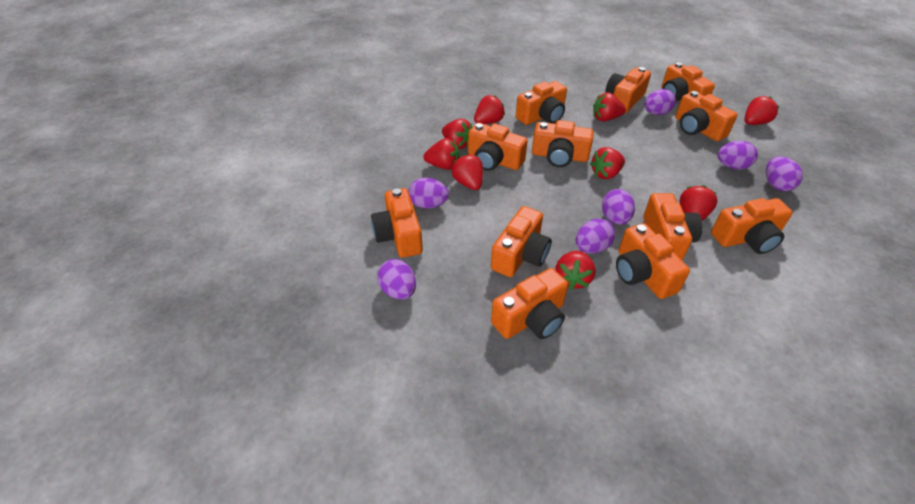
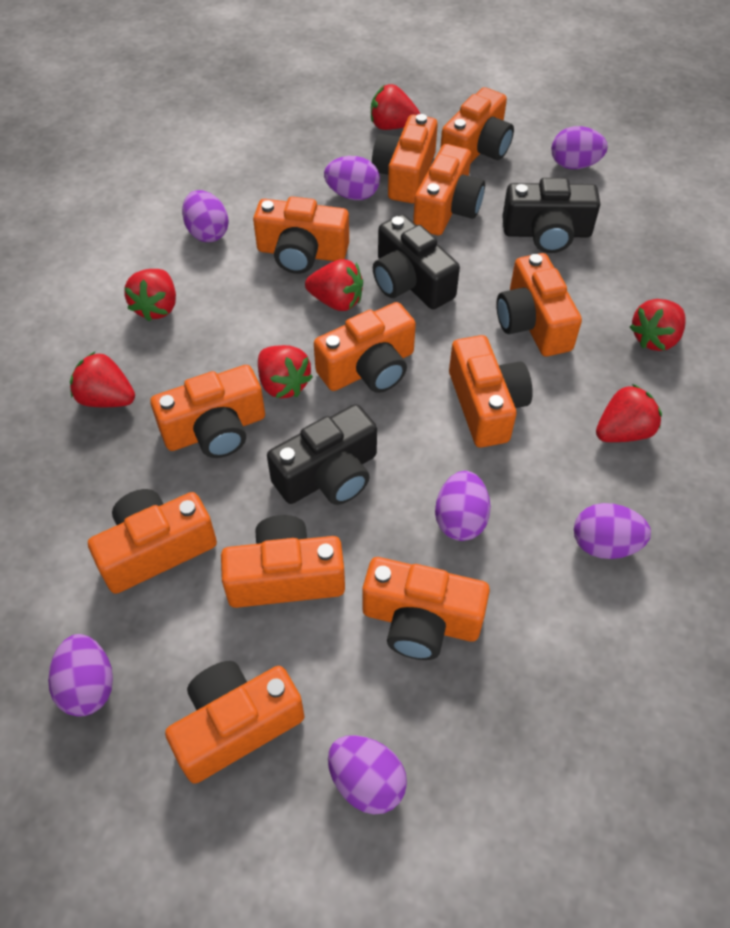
black camera: 0 -> 3
red strawberry: 9 -> 7

